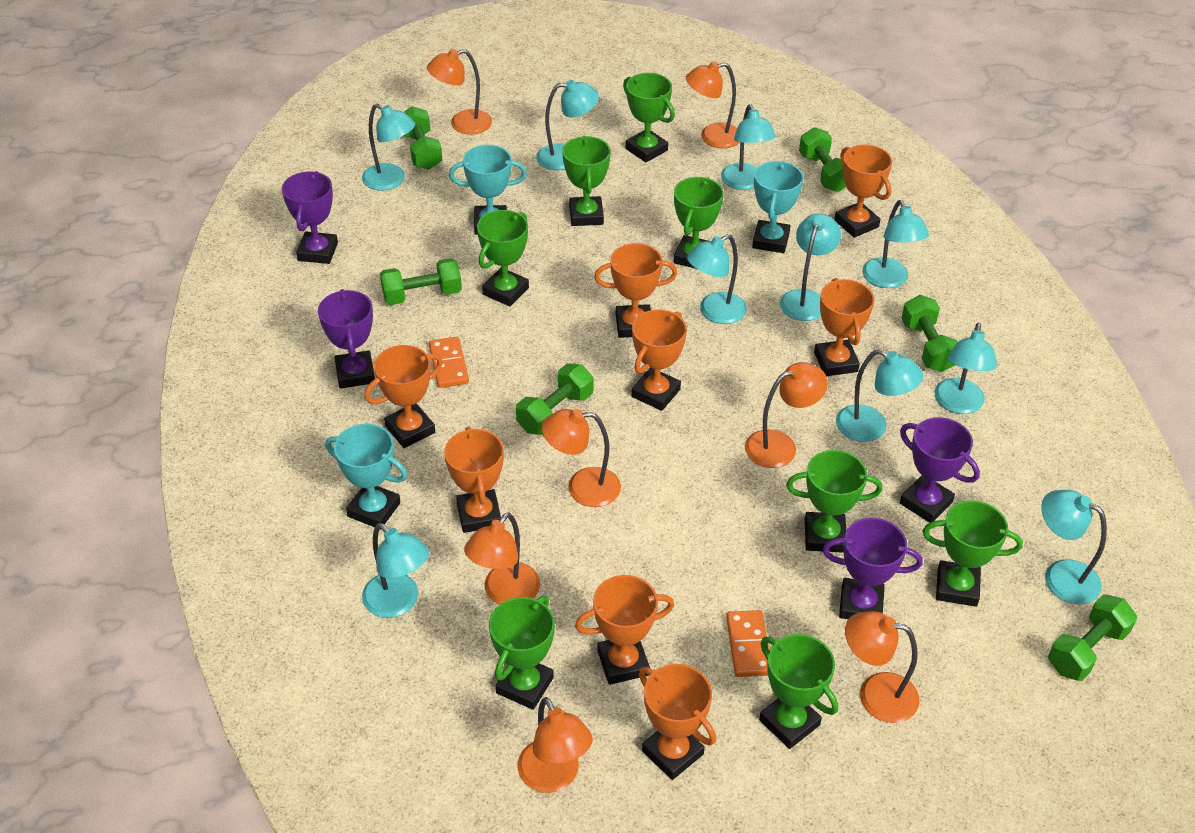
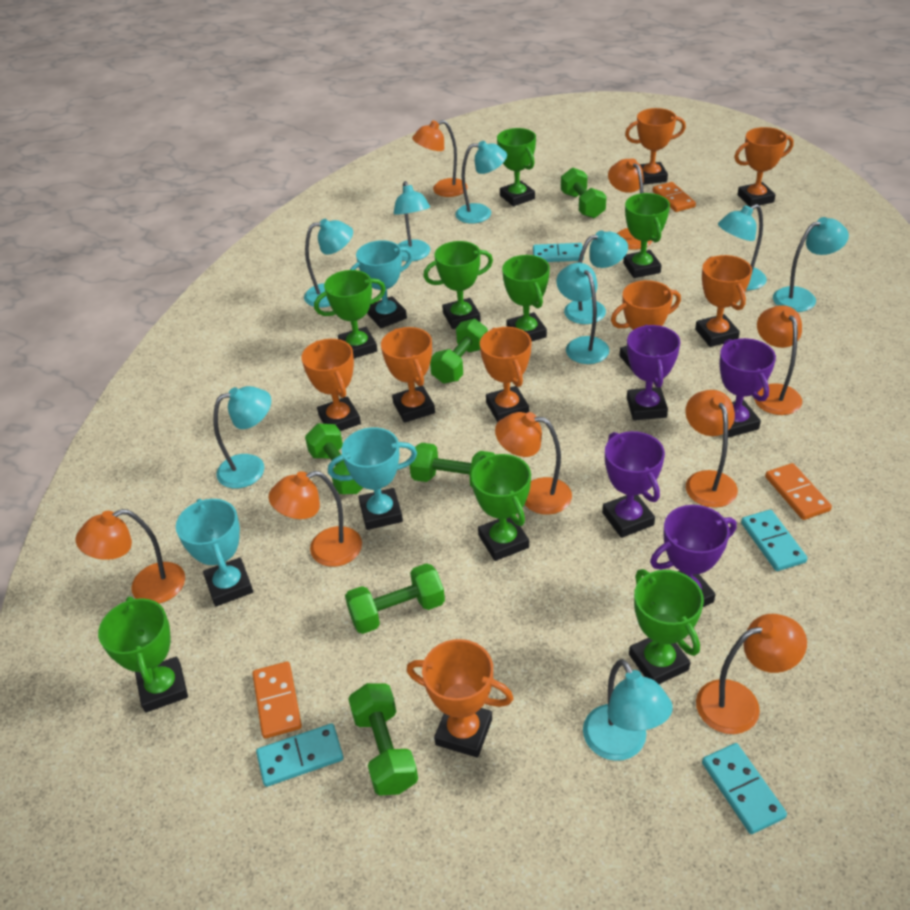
orange domino: 2 -> 3
orange lamp: 7 -> 8
turquoise domino: 0 -> 4
turquoise lamp: 10 -> 9

